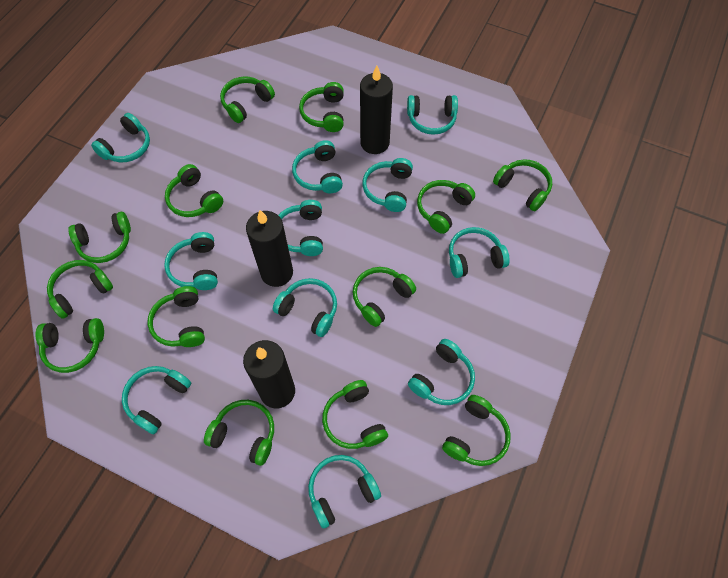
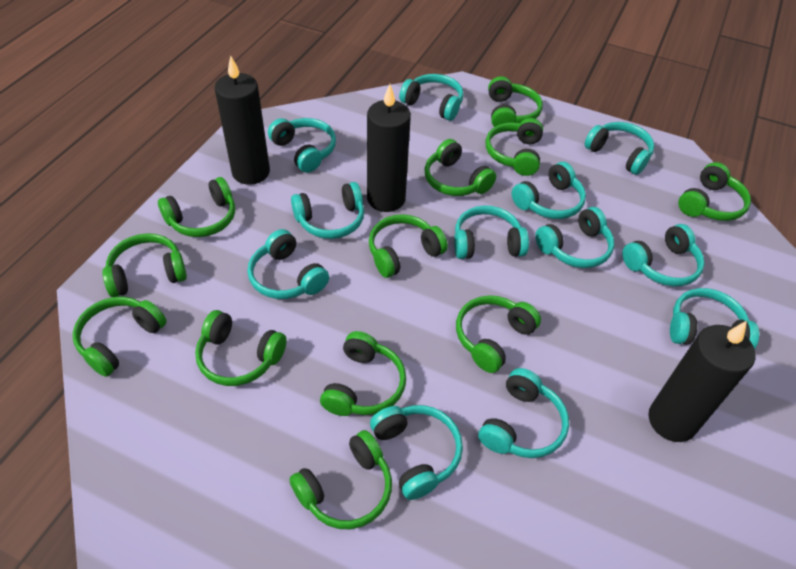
green headphones: 13 -> 12
turquoise headphones: 11 -> 12

